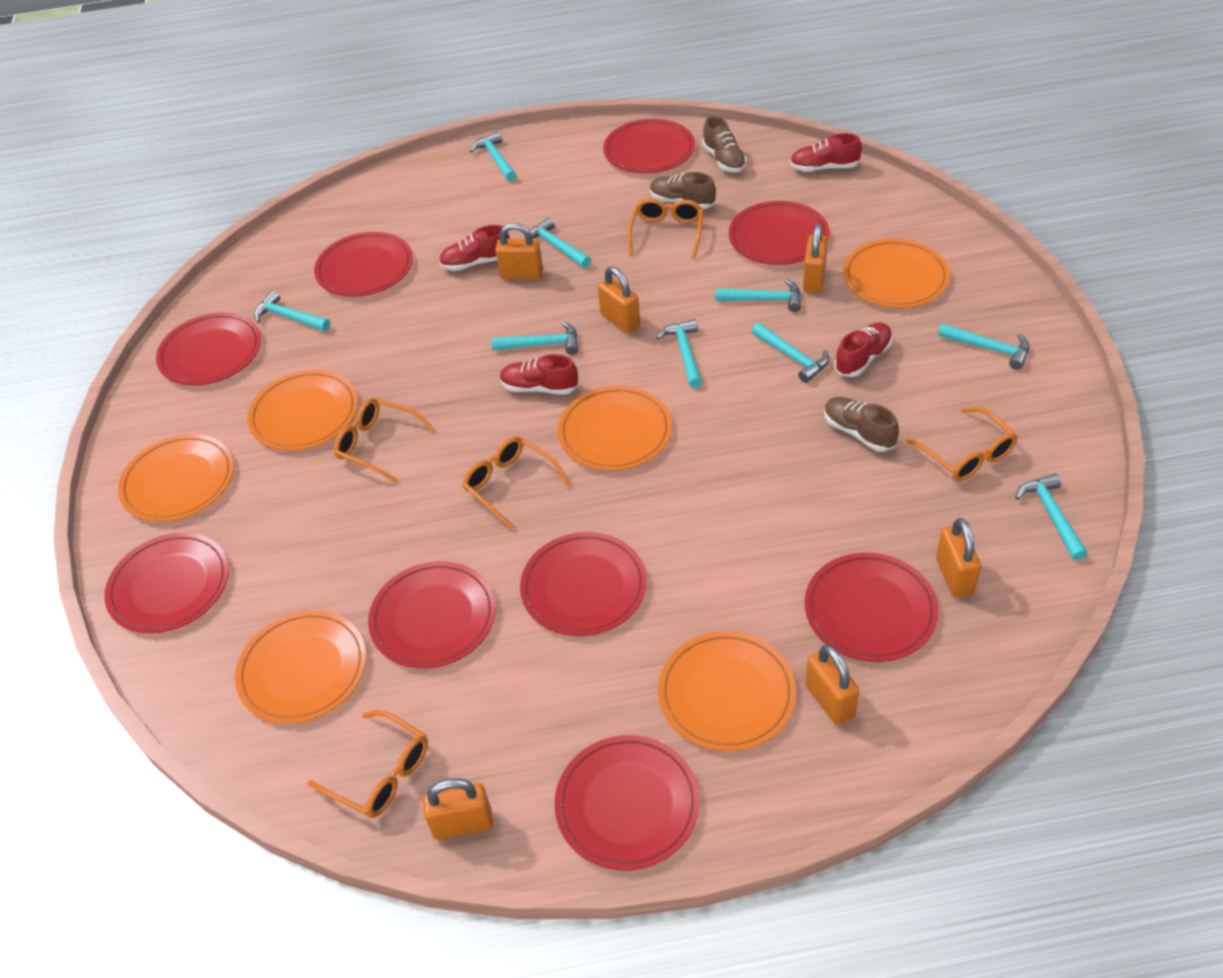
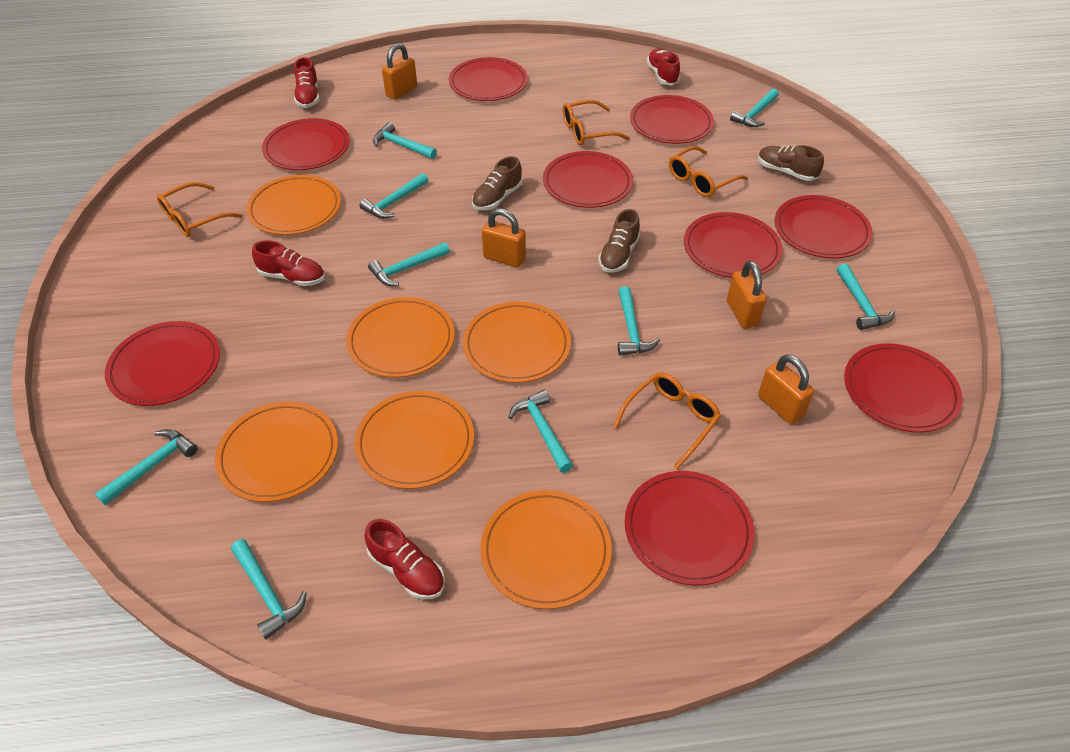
orange glasses: 5 -> 4
orange padlock: 6 -> 4

